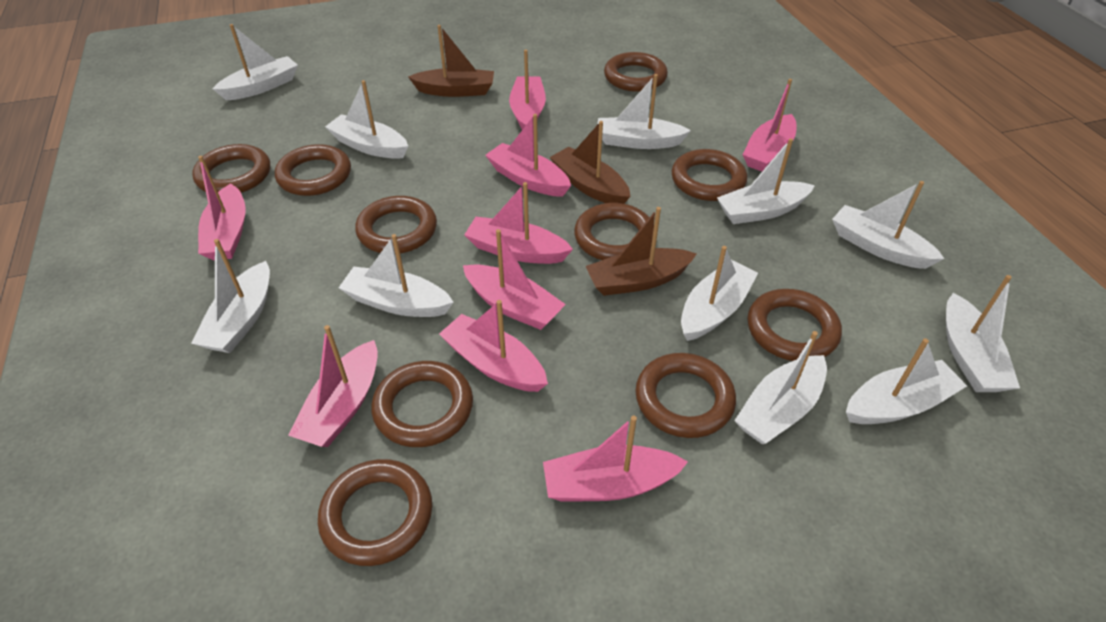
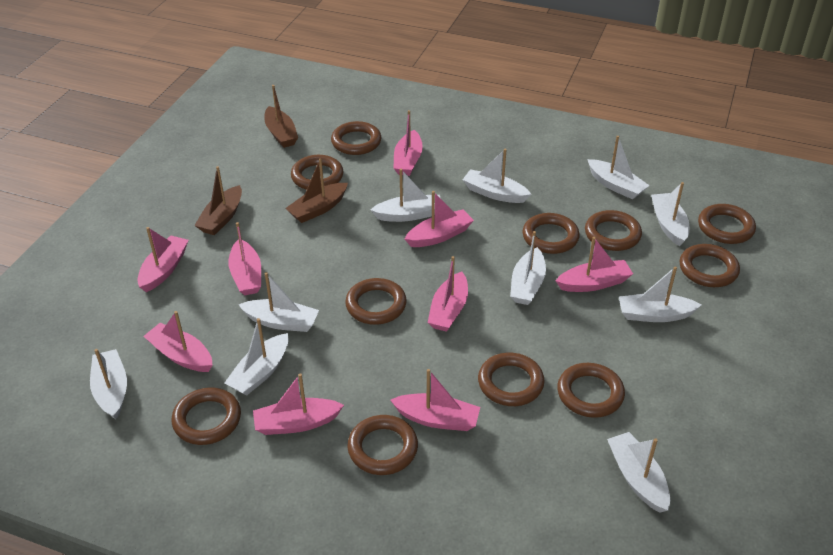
brown ring: 10 -> 11
white boat: 11 -> 10

